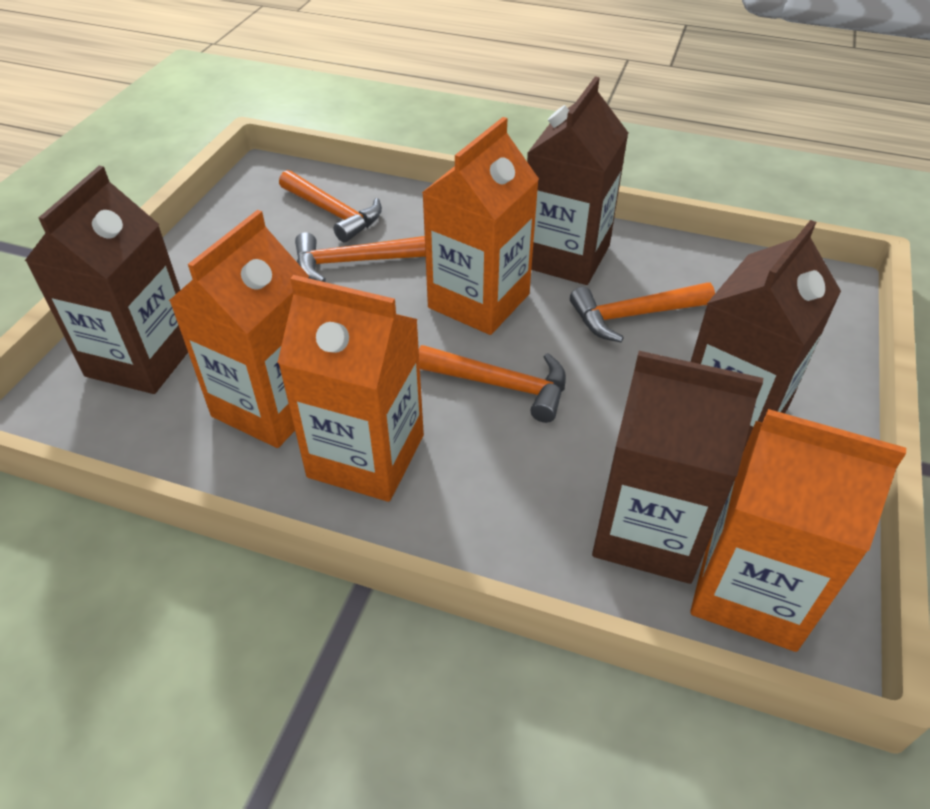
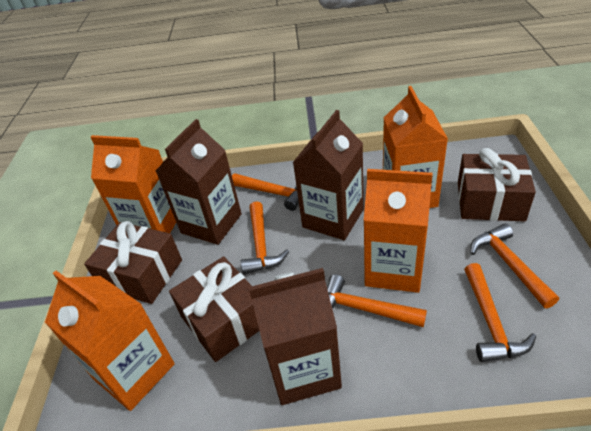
brown carton: 4 -> 3
brown gift: 0 -> 3
orange hammer: 4 -> 5

